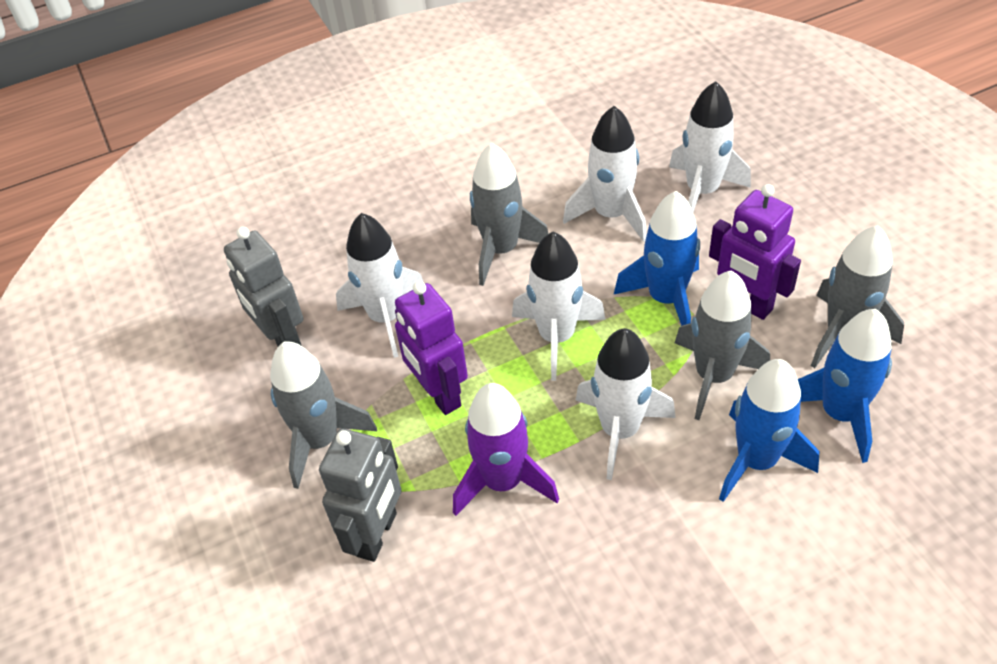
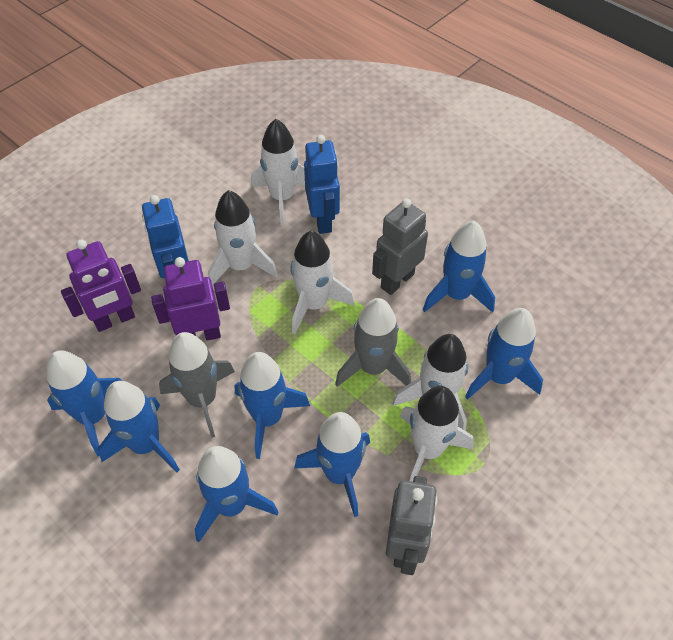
blue robot: 0 -> 2
blue rocket: 3 -> 7
grey rocket: 4 -> 2
purple rocket: 1 -> 0

